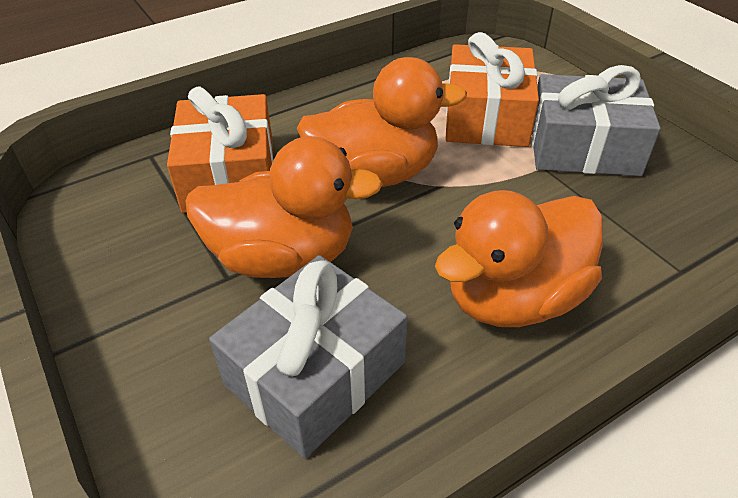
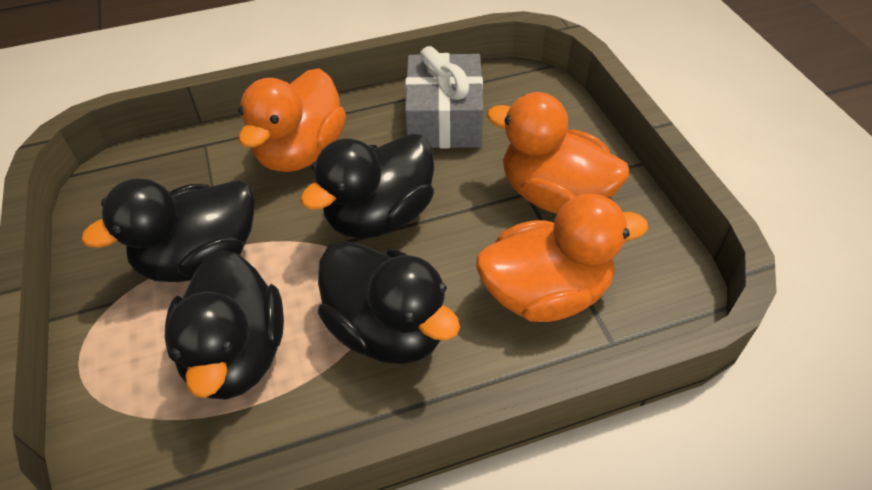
black duck: 0 -> 4
grey gift: 2 -> 1
orange gift: 2 -> 0

